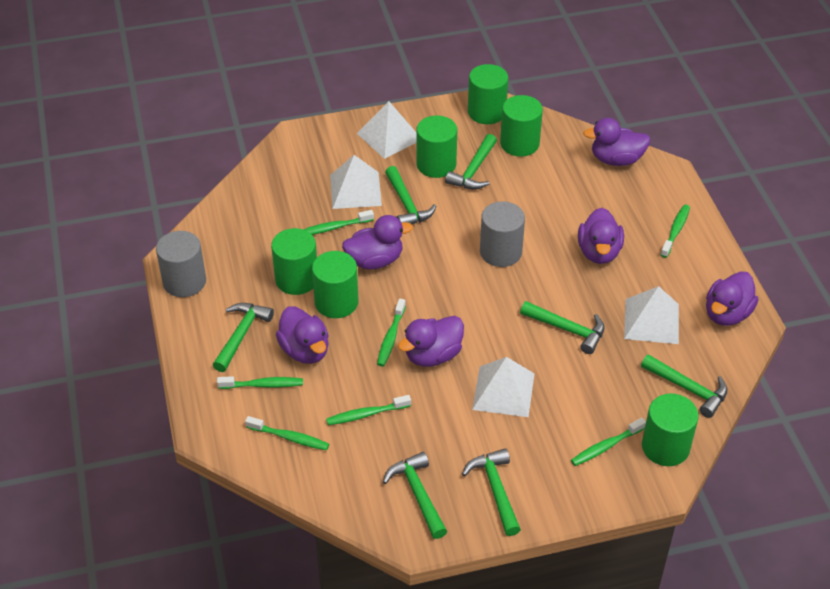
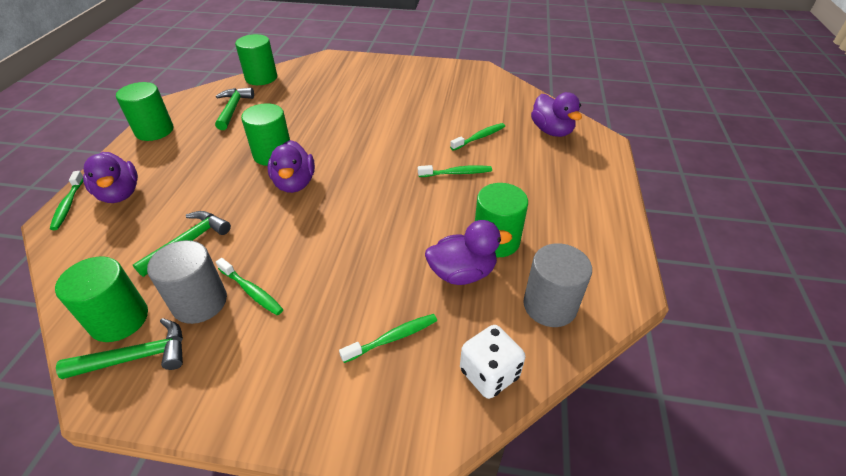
green cylinder: 6 -> 5
green hammer: 7 -> 3
green toothbrush: 7 -> 5
purple duck: 6 -> 4
white dice: 0 -> 1
white pyramid: 4 -> 0

